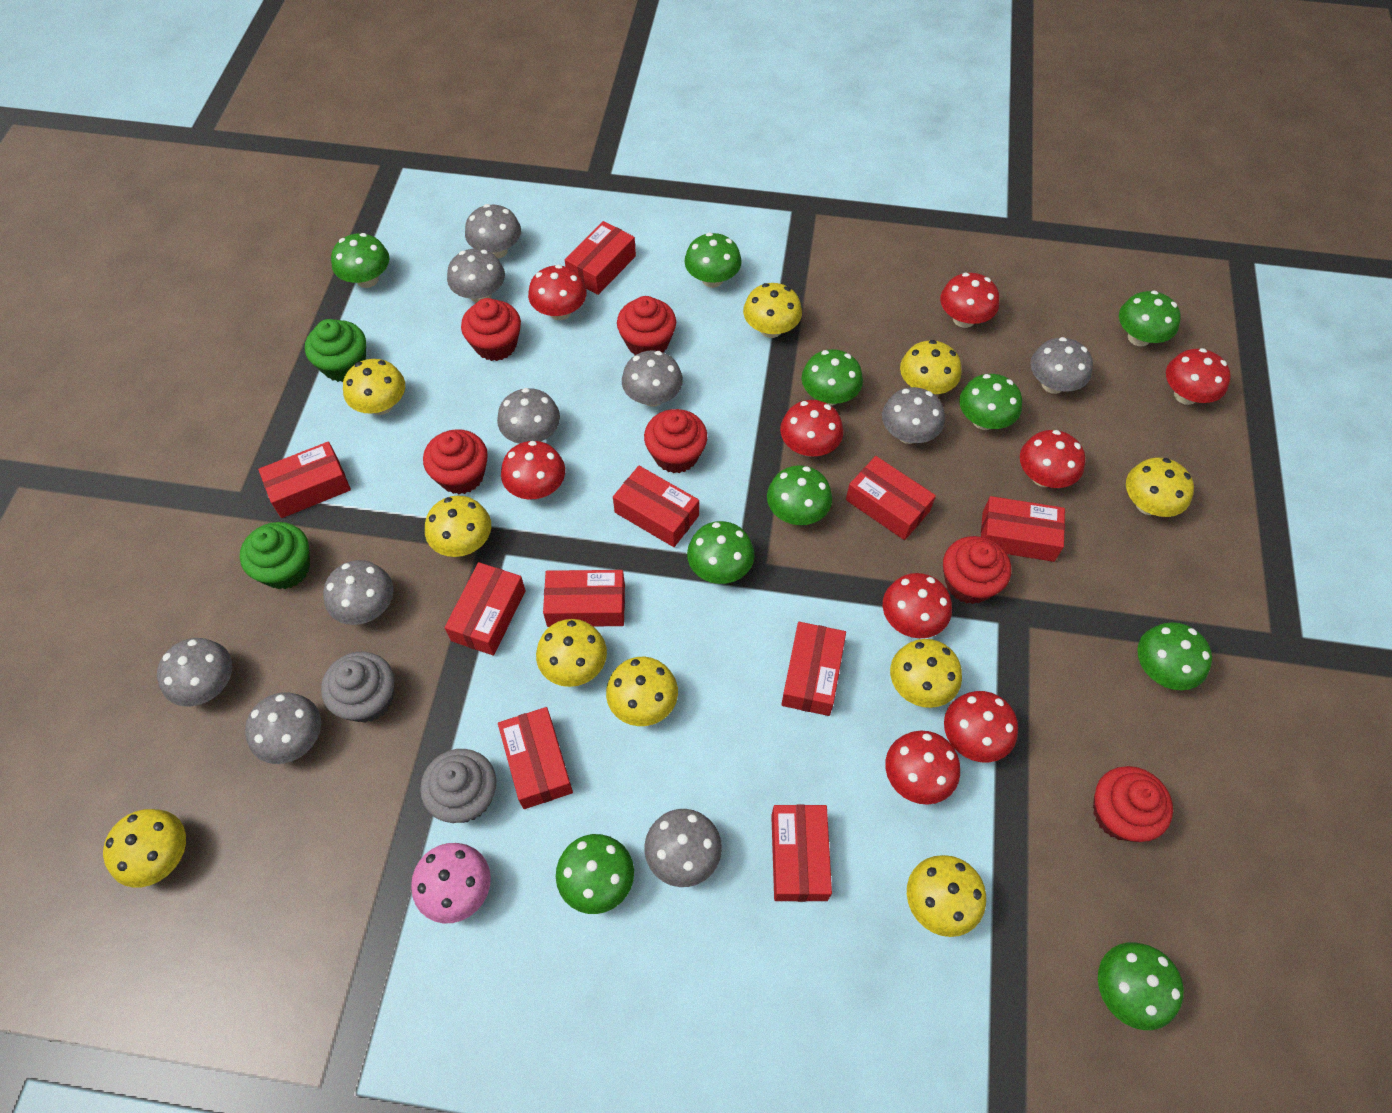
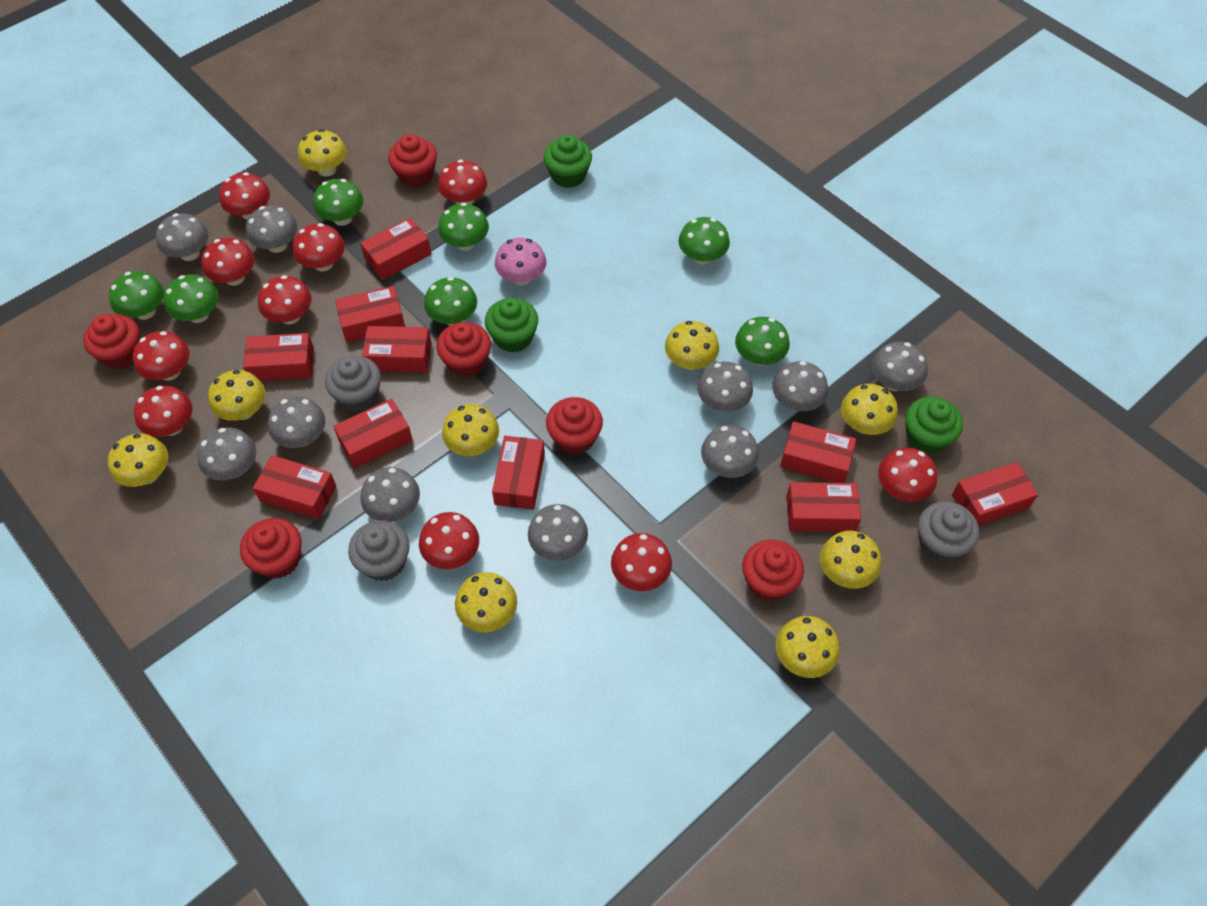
green cupcake: 2 -> 3
green mushroom: 10 -> 7
grey cupcake: 2 -> 3
red mushroom: 9 -> 10
yellow mushroom: 10 -> 9

